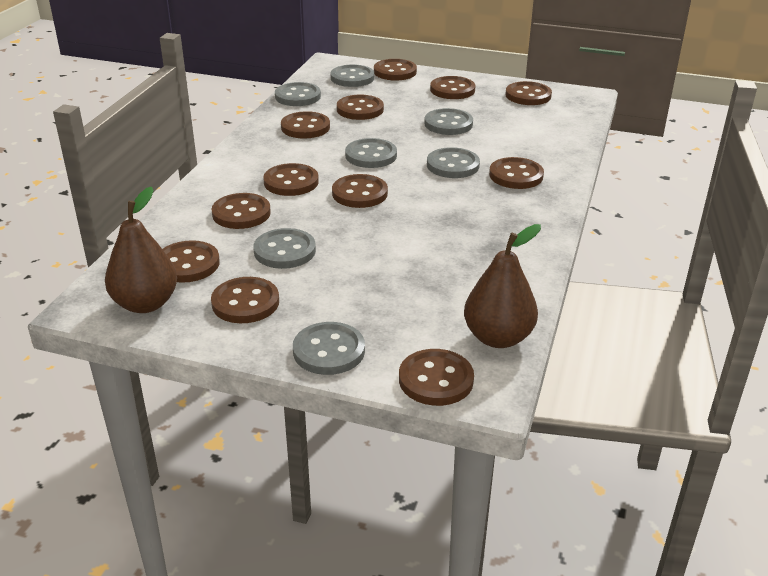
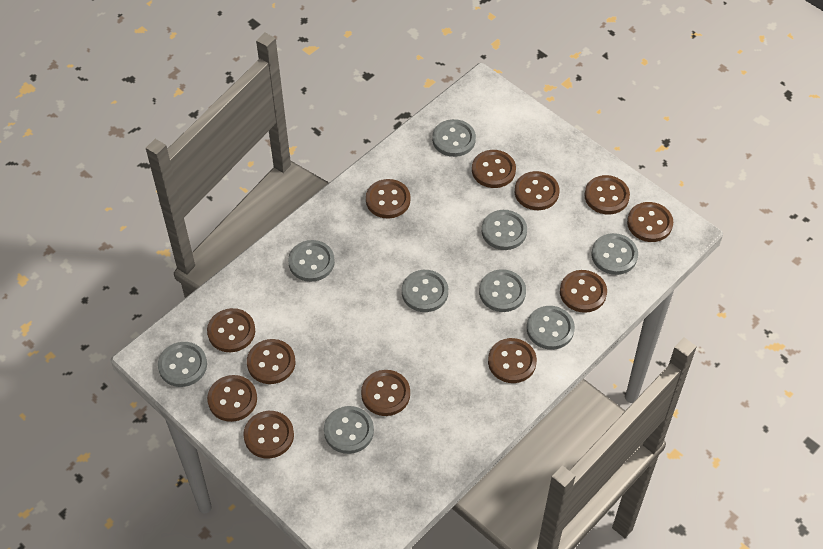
brown pear: 2 -> 0
grey button: 7 -> 9

